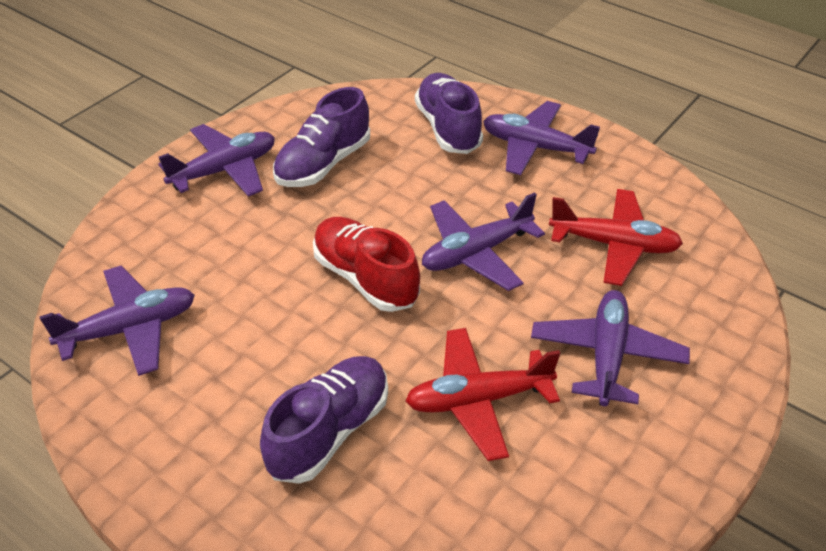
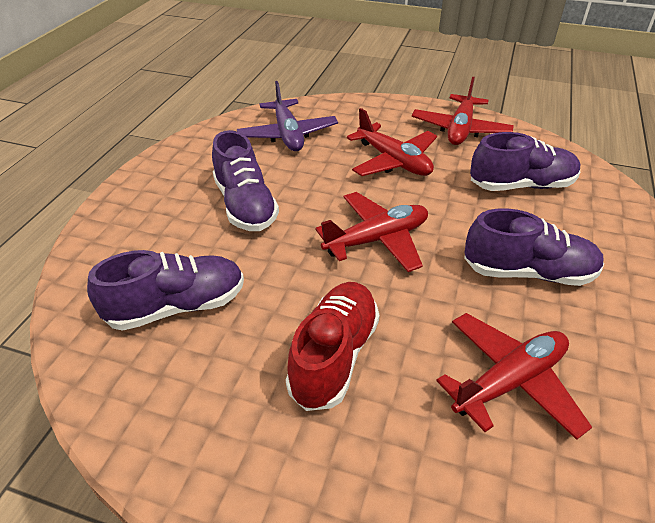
purple plane: 5 -> 1
purple shoe: 3 -> 4
red plane: 2 -> 4

